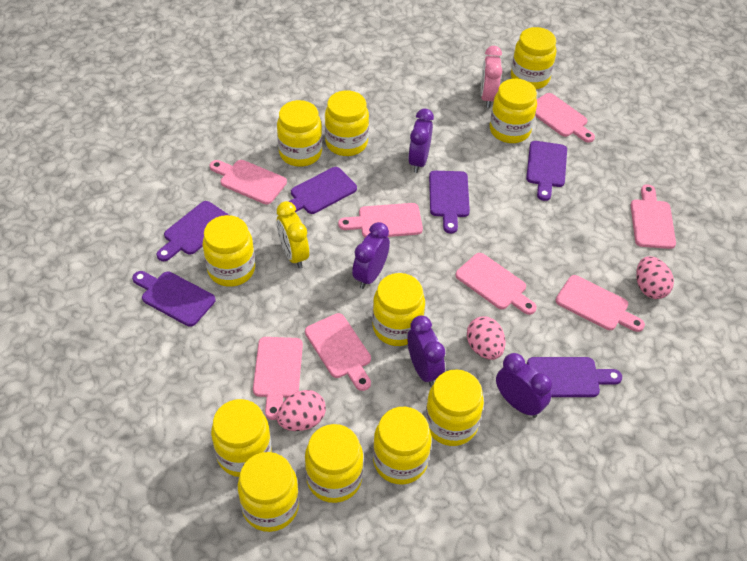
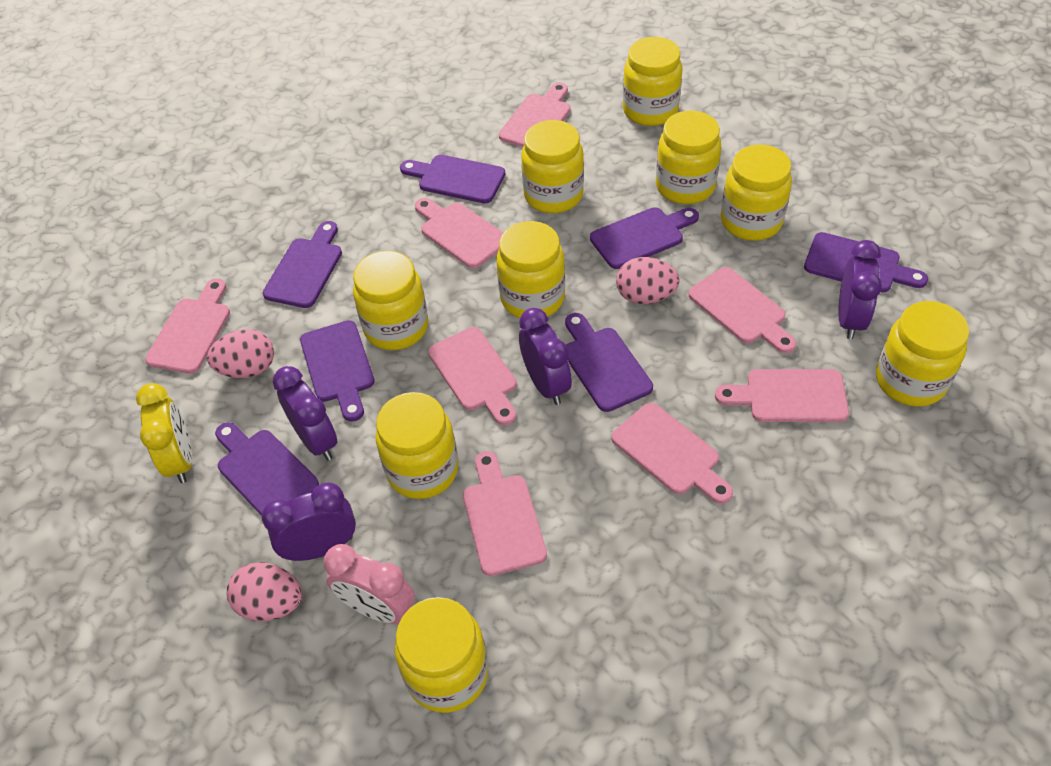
purple cutting board: 6 -> 7
yellow jar: 11 -> 9

